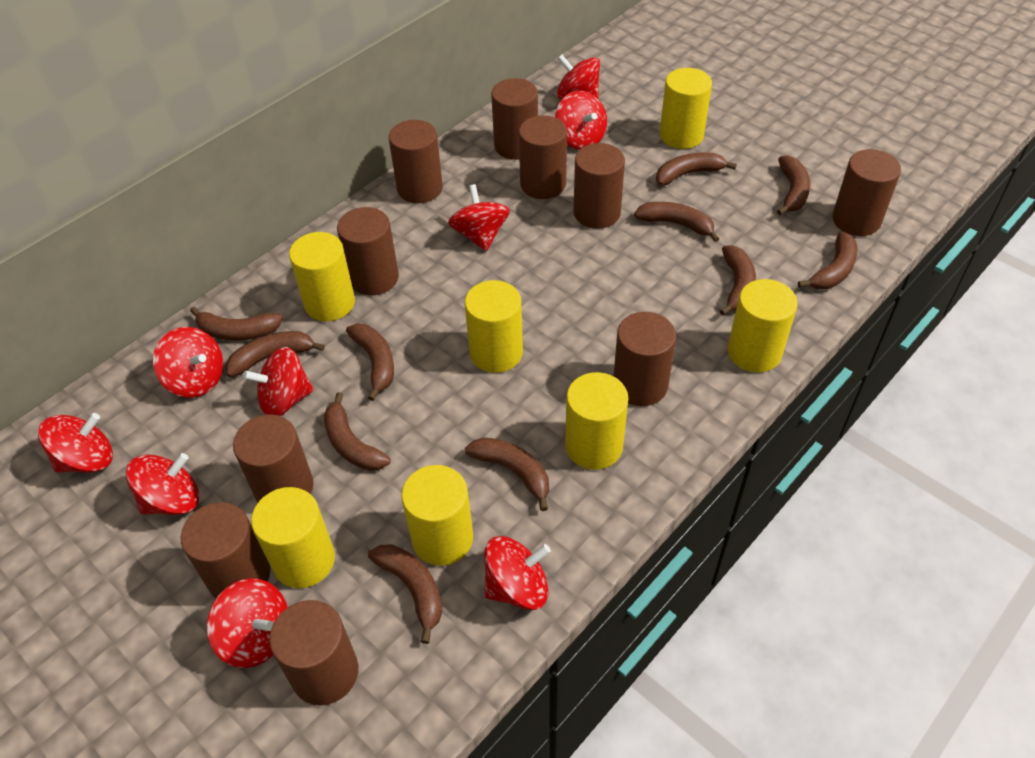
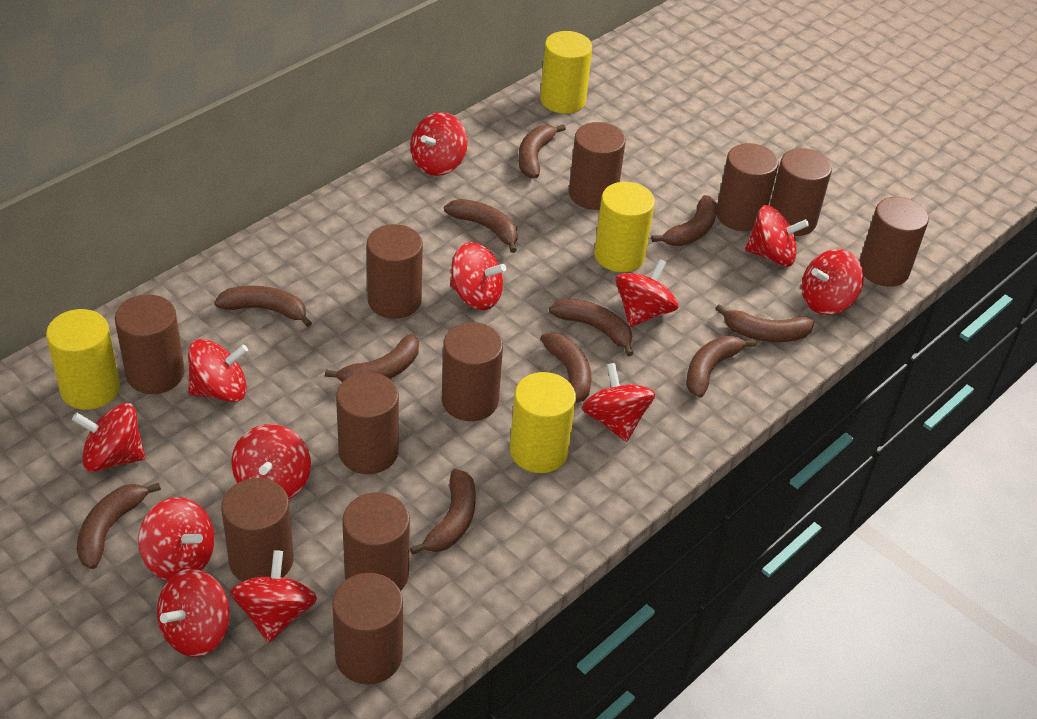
brown cylinder: 10 -> 11
red spinning top: 9 -> 12
yellow cylinder: 7 -> 4

